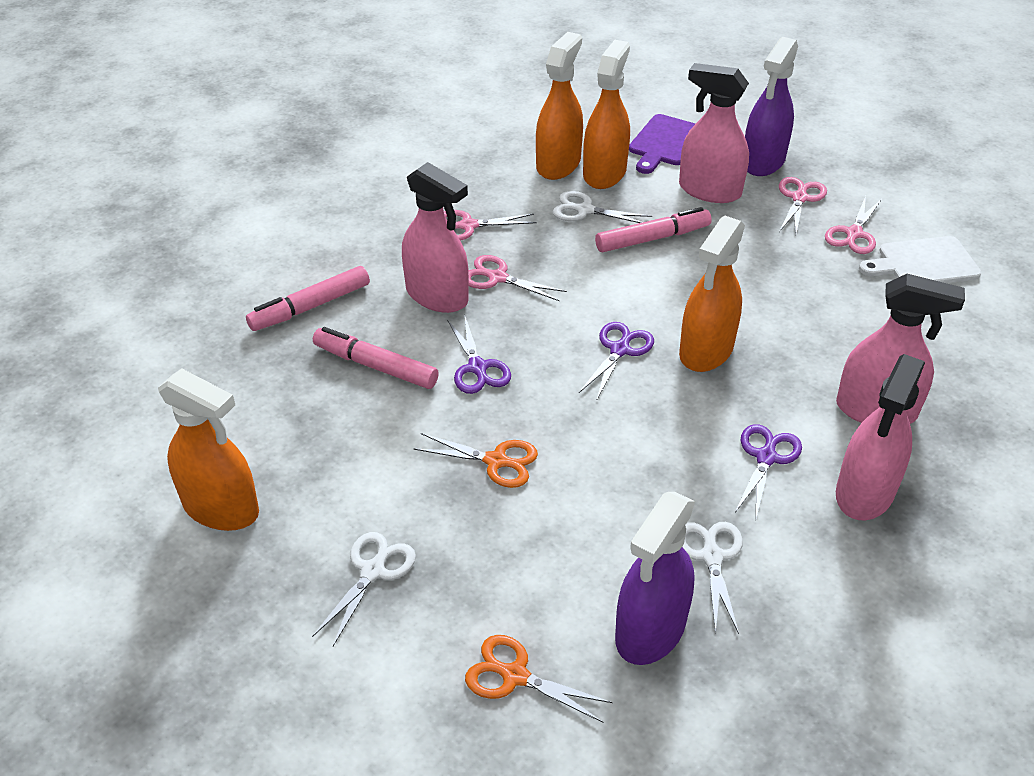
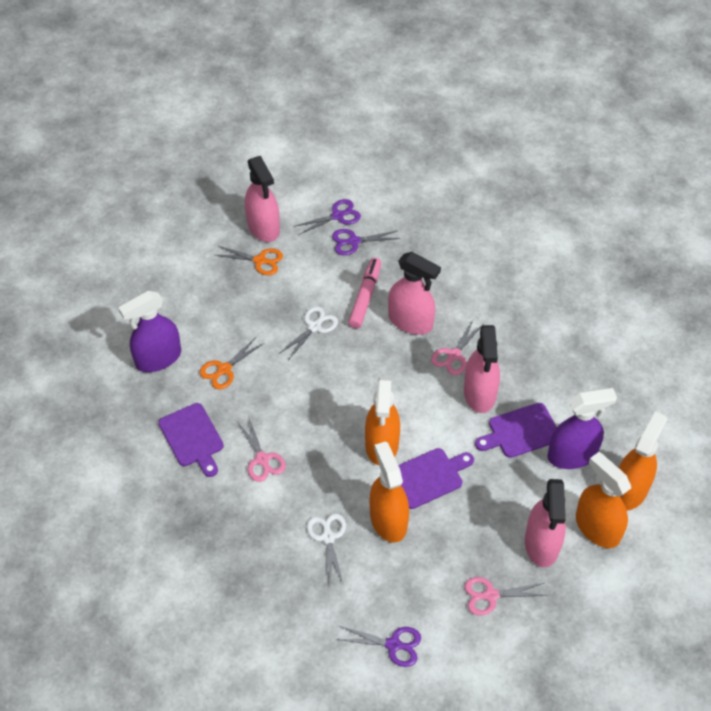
pink marker: 3 -> 1
pink scissors: 4 -> 3
purple cutting board: 1 -> 3
white cutting board: 1 -> 0
white scissors: 3 -> 2

